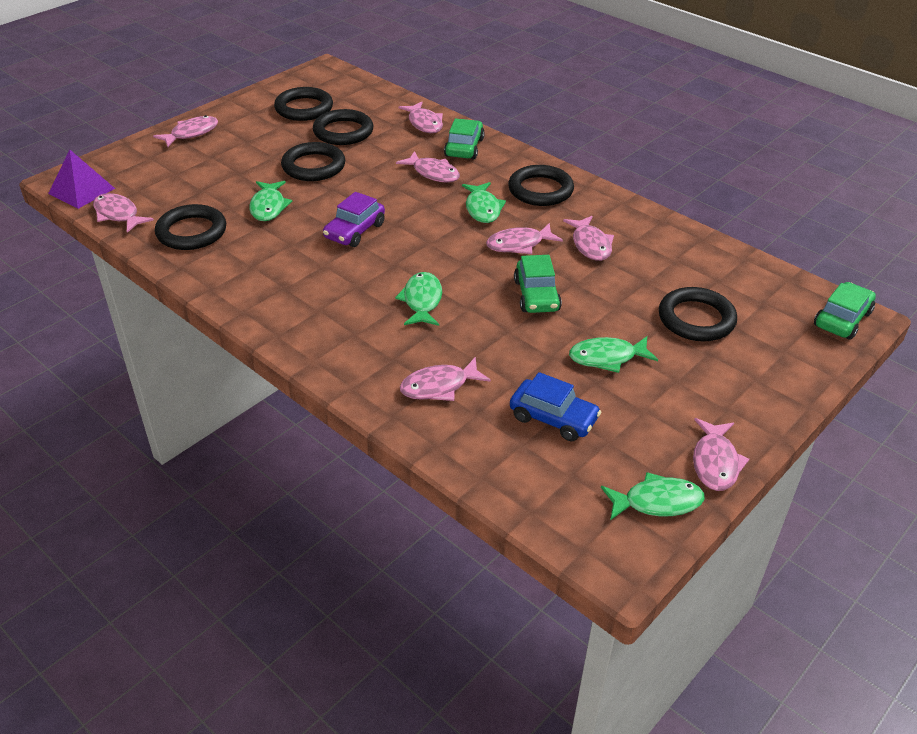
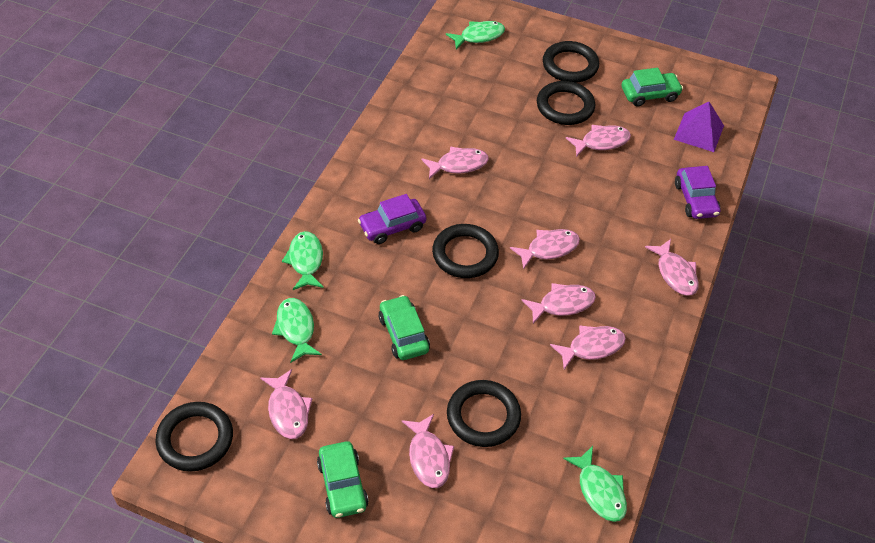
black ring: 6 -> 5
blue car: 1 -> 0
green fish: 5 -> 4
purple car: 1 -> 2

